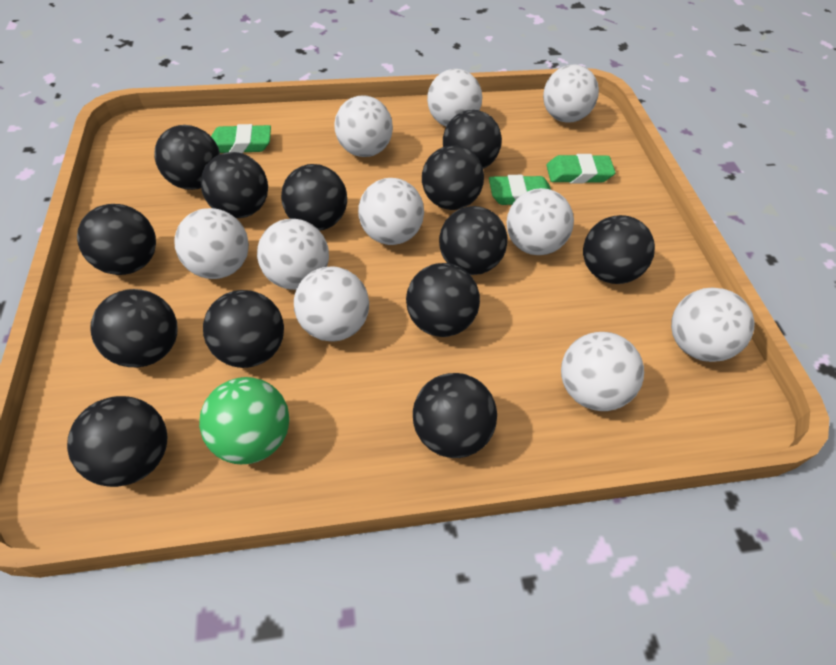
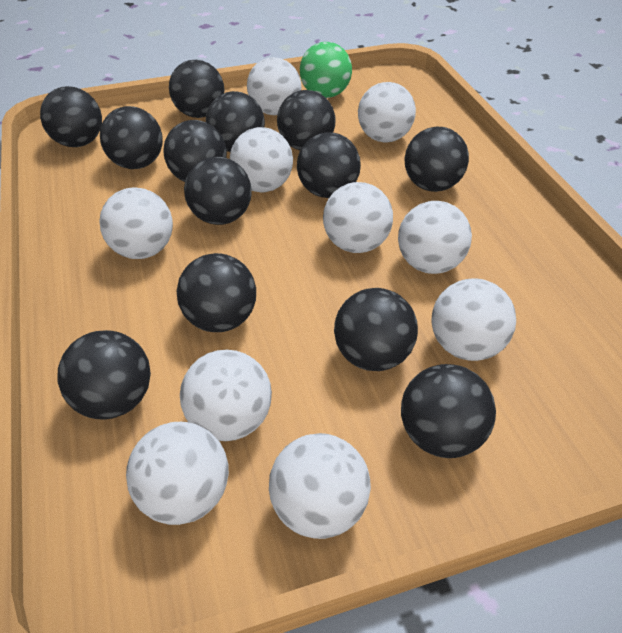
green eraser: 3 -> 0

